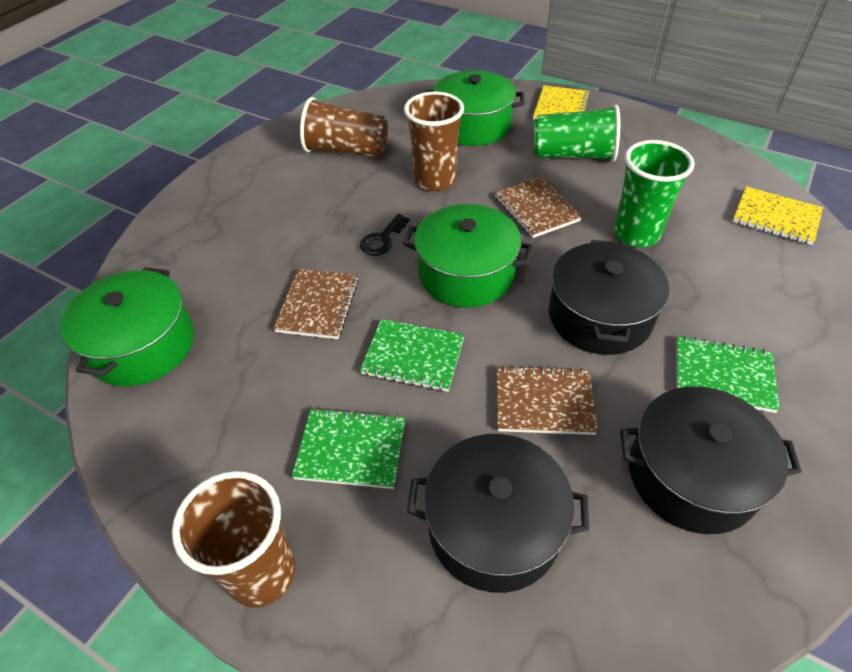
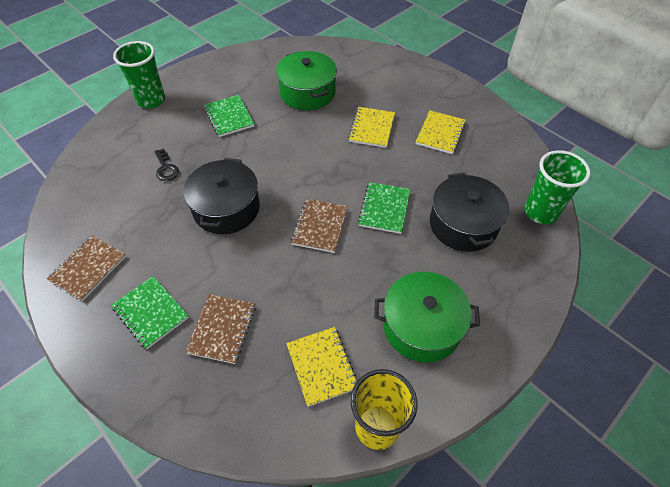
black pot: 3 -> 2
brown cup: 3 -> 0
green pot: 3 -> 2
yellow cup: 0 -> 1
yellow notebook: 2 -> 3

